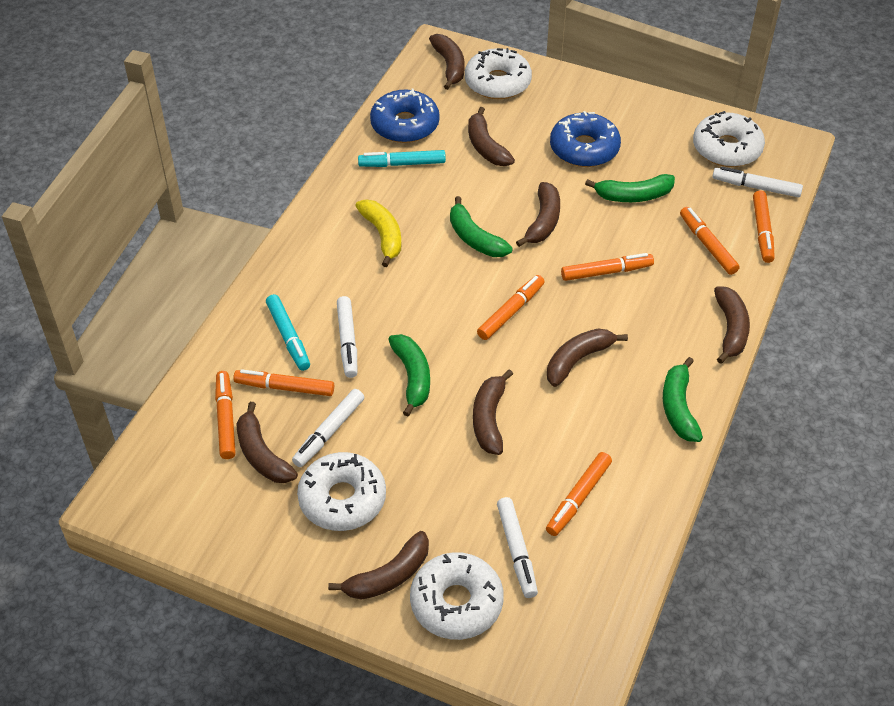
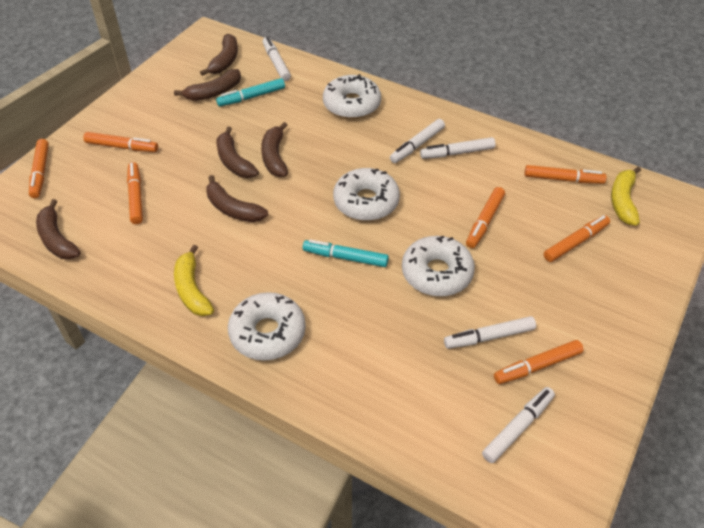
blue donut: 2 -> 0
brown banana: 8 -> 6
green banana: 4 -> 0
white marker: 4 -> 5
yellow banana: 1 -> 2

